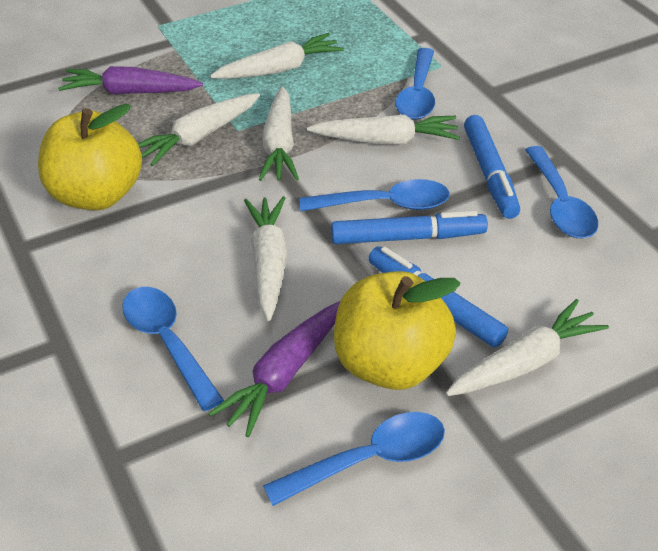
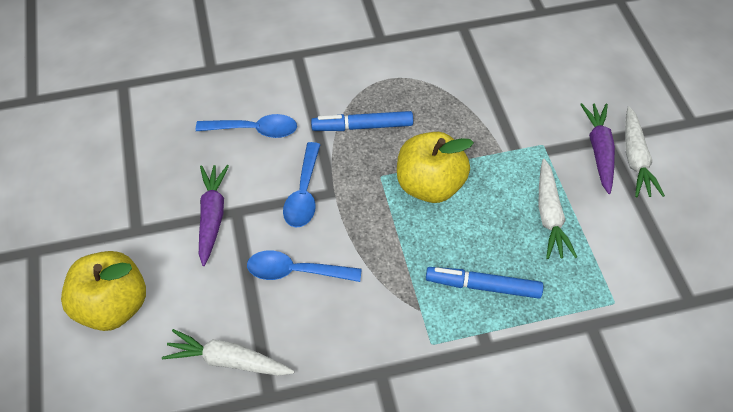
blue marker: 3 -> 2
blue spoon: 5 -> 3
white carrot: 6 -> 3

